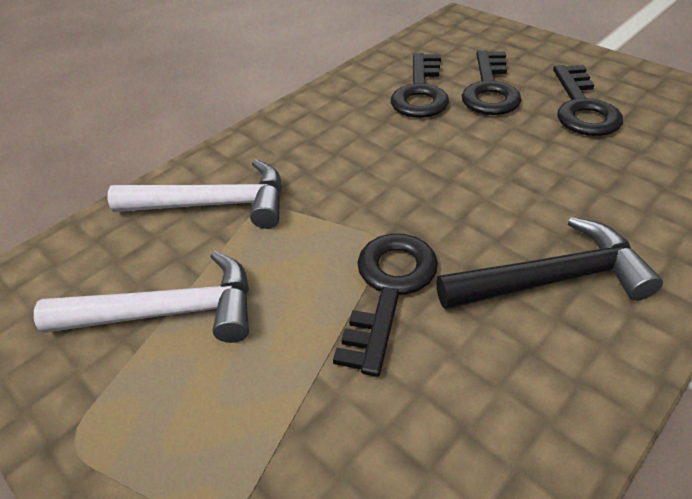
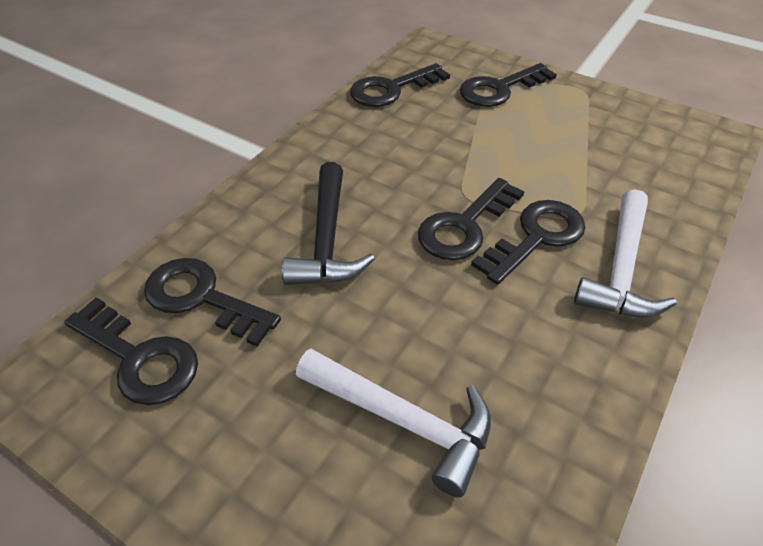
black key: 4 -> 6

